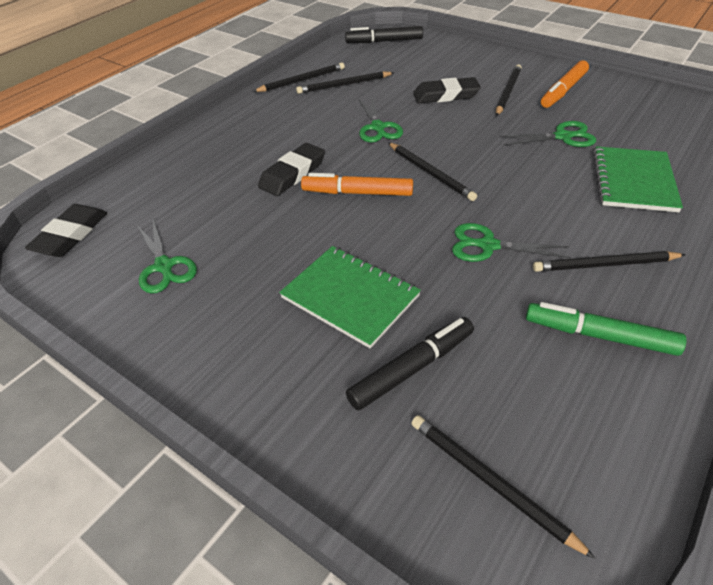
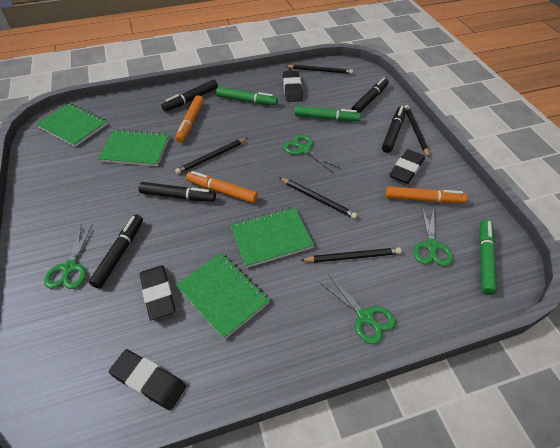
black eraser: 3 -> 4
black marker: 2 -> 5
black pencil: 6 -> 5
green marker: 1 -> 3
green notebook: 2 -> 4
orange marker: 2 -> 3

